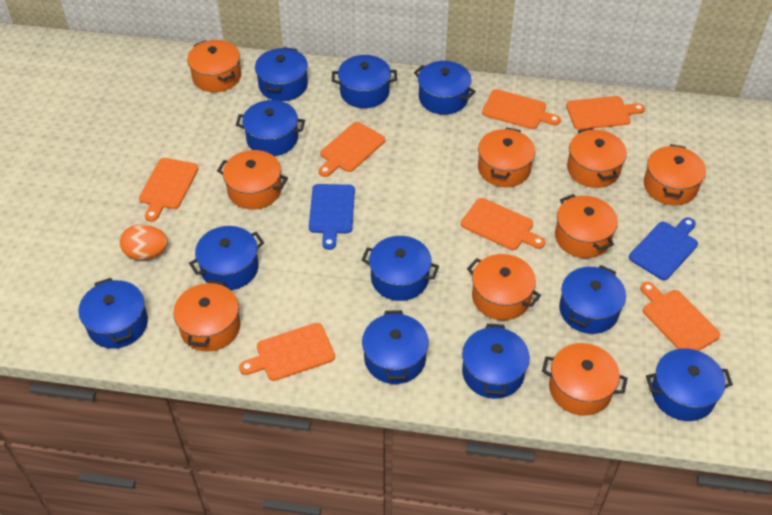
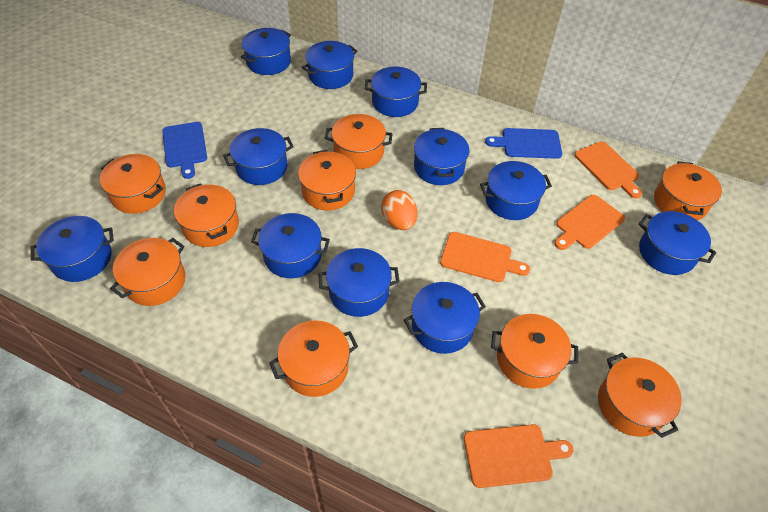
orange cutting board: 7 -> 4

